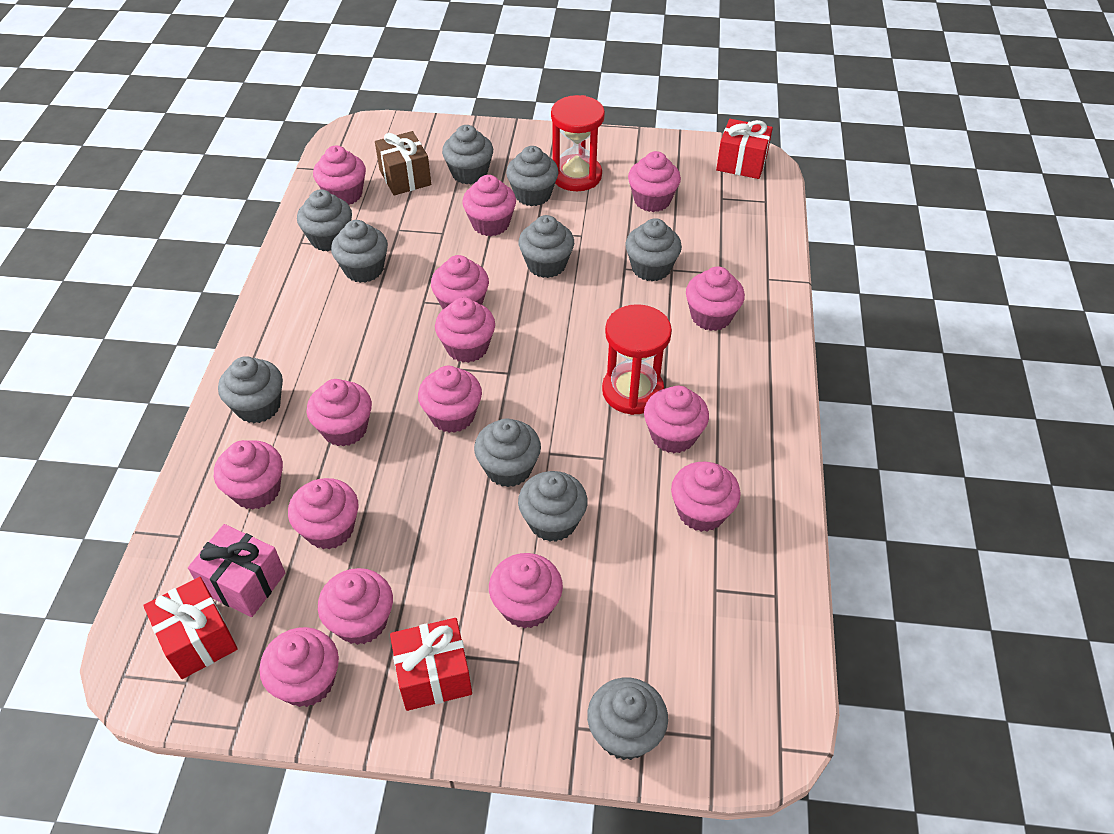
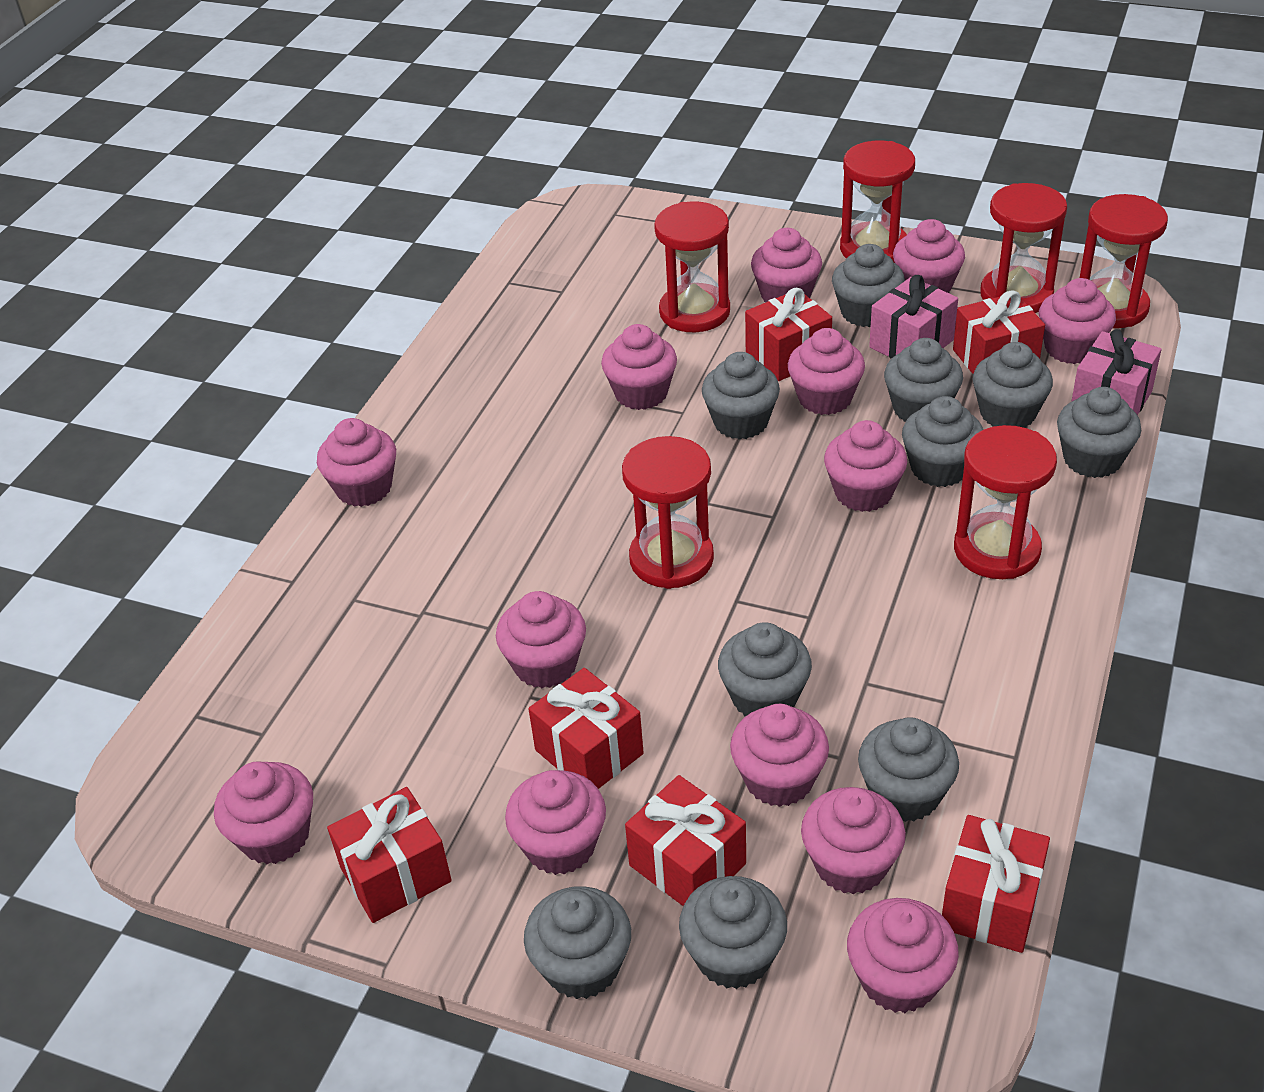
brown gift: 1 -> 0
pink cupcake: 15 -> 13
pink gift: 1 -> 2
red gift: 3 -> 6
red hourglass: 2 -> 6

